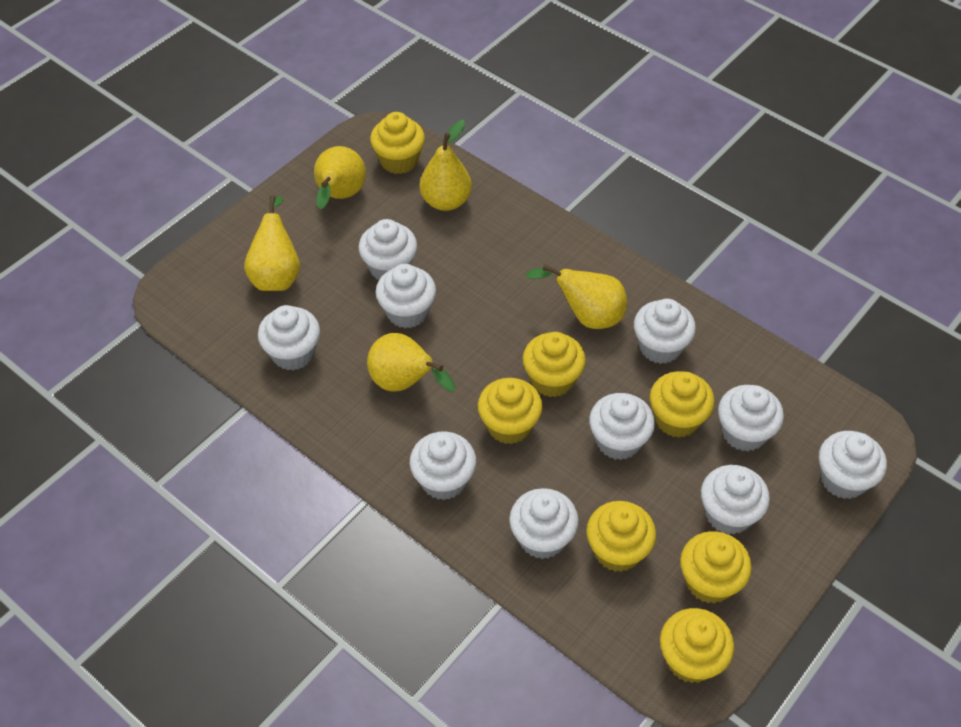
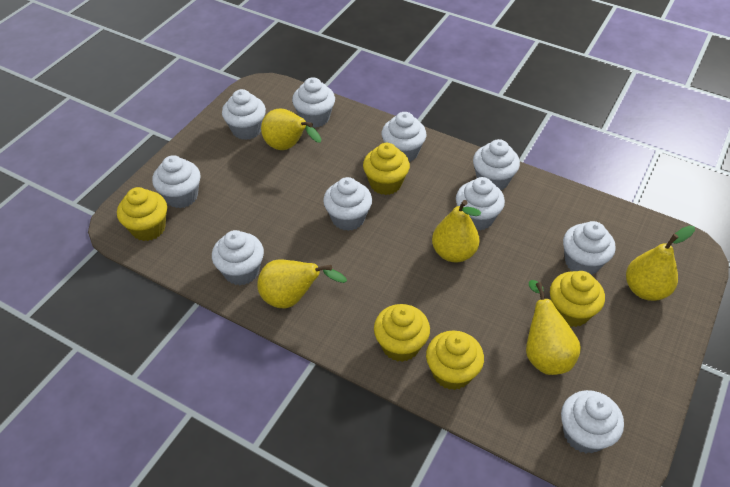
yellow cupcake: 7 -> 5

